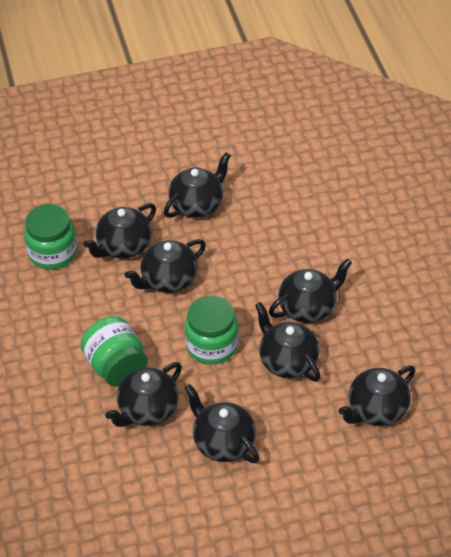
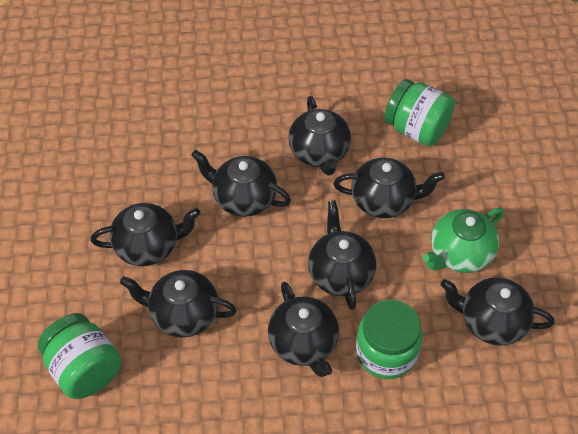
green teapot: 0 -> 1

